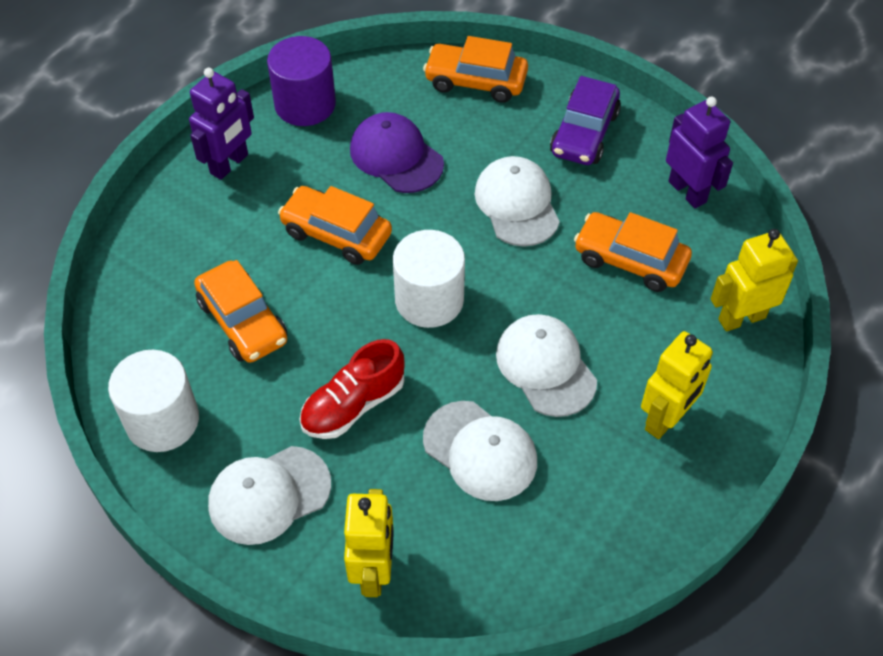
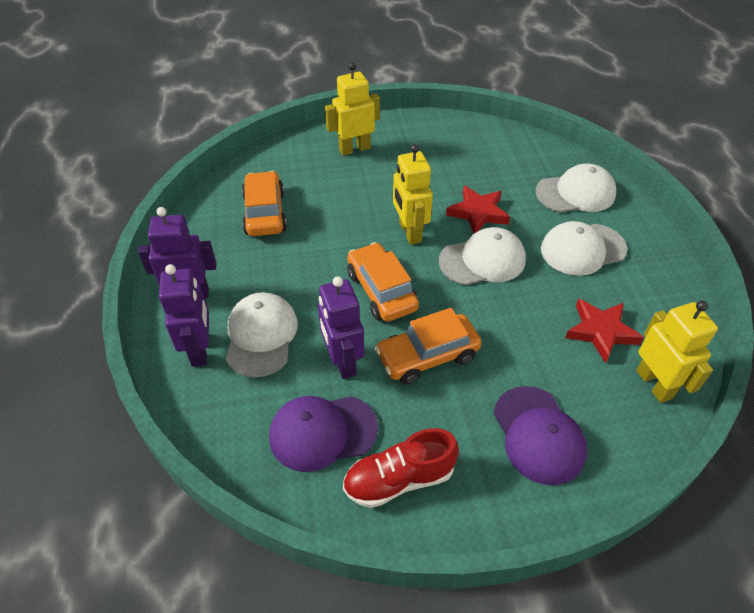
orange car: 4 -> 3
purple cap: 1 -> 2
purple car: 1 -> 0
purple cylinder: 1 -> 0
purple robot: 2 -> 3
red star: 0 -> 2
white cylinder: 2 -> 0

